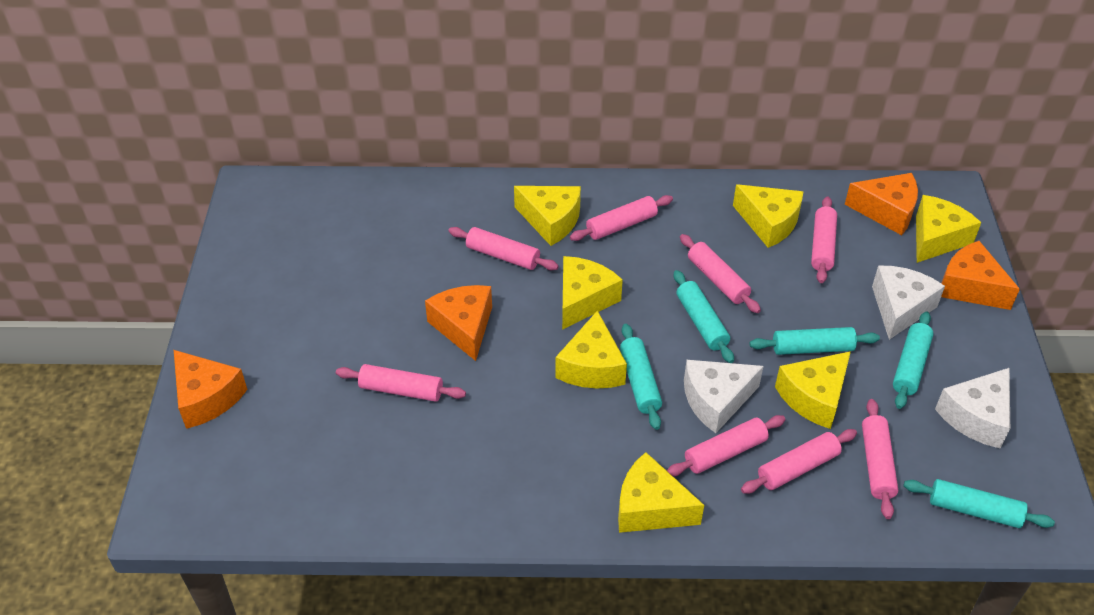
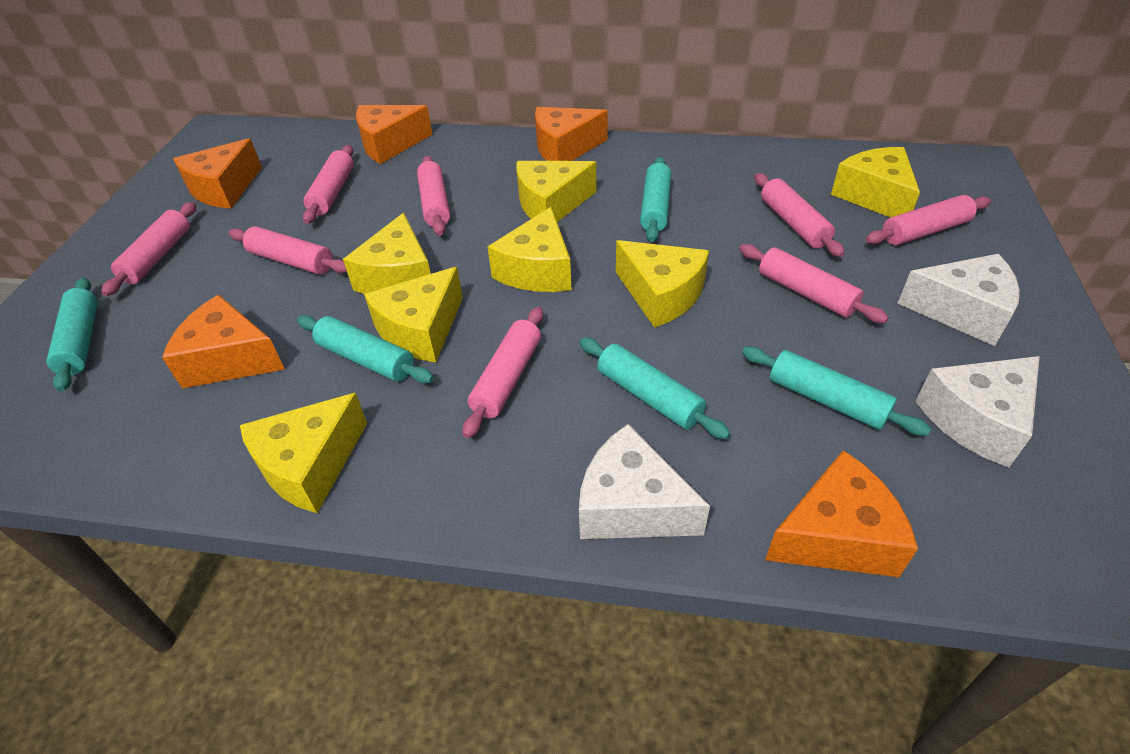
orange cheese: 4 -> 5

